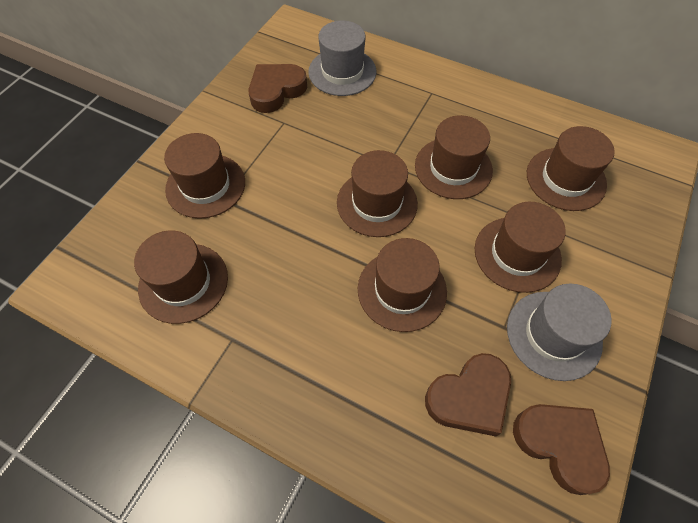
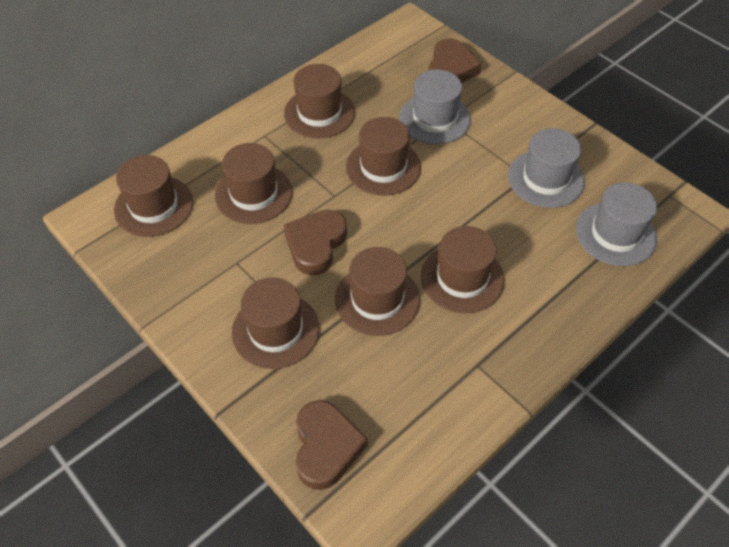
grey hat: 2 -> 3

